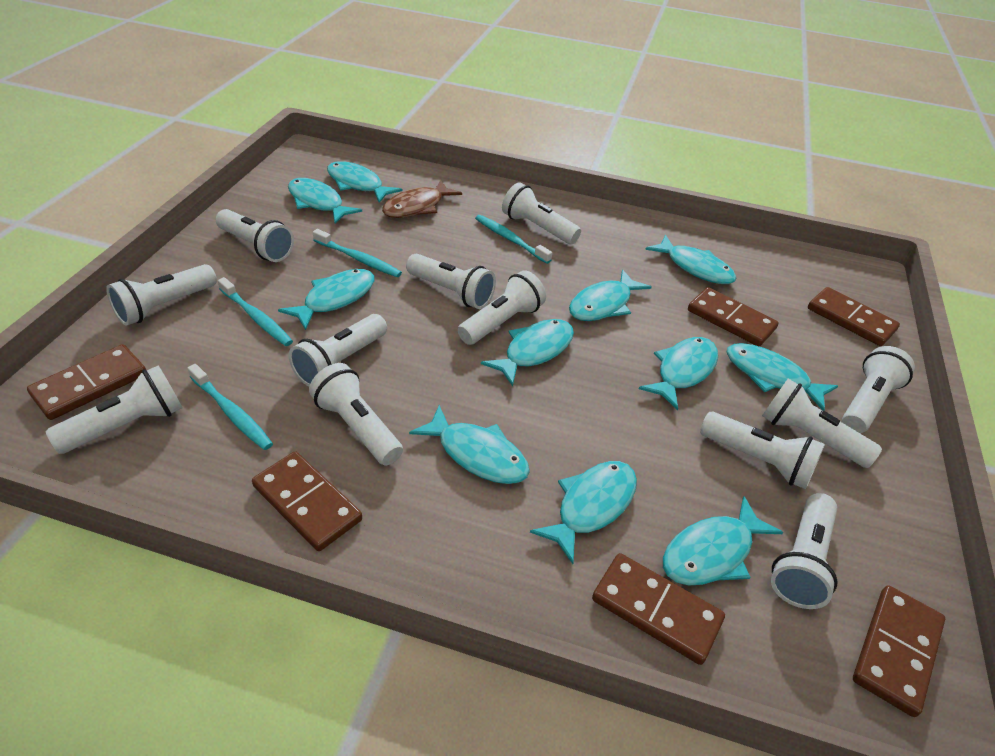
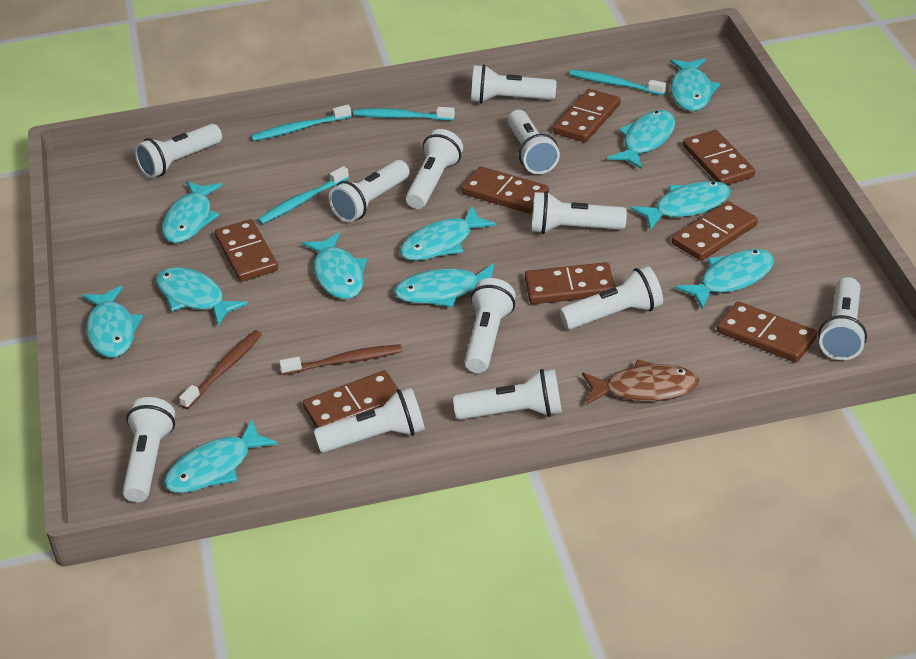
brown domino: 6 -> 8
brown toothbrush: 0 -> 2

